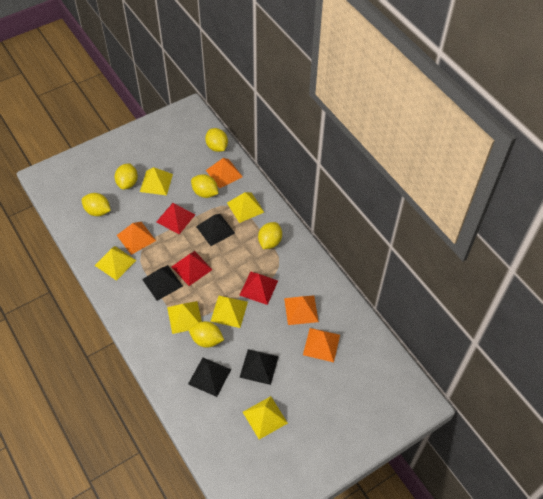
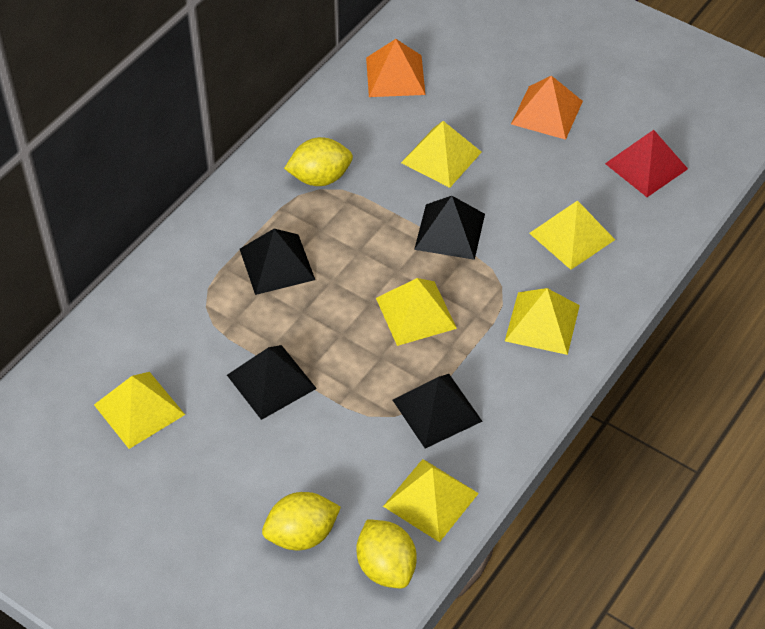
orange pyramid: 4 -> 2
red pyramid: 3 -> 1
yellow lemon: 6 -> 3

